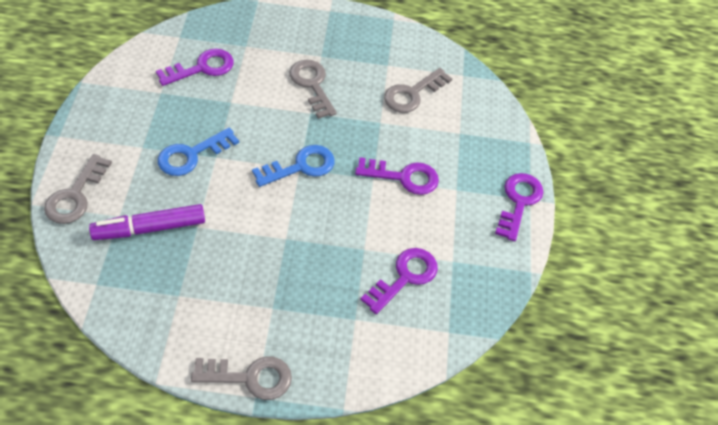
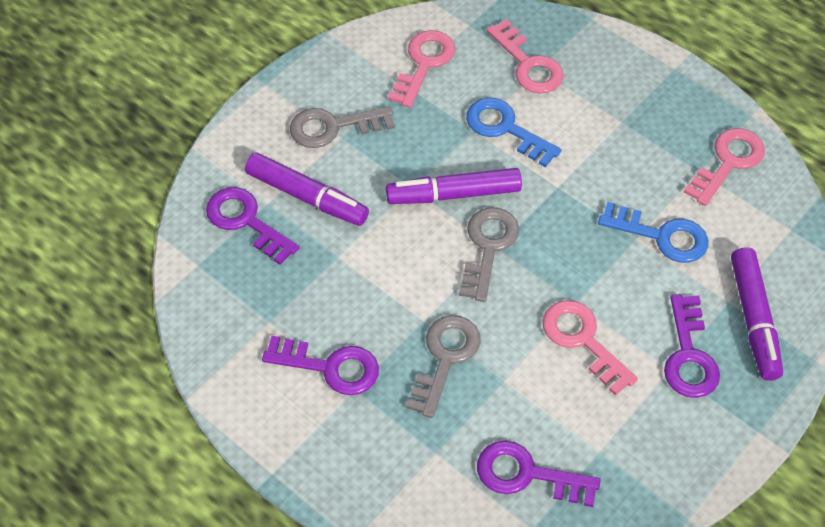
grey key: 4 -> 3
pink key: 0 -> 4
purple marker: 1 -> 3

